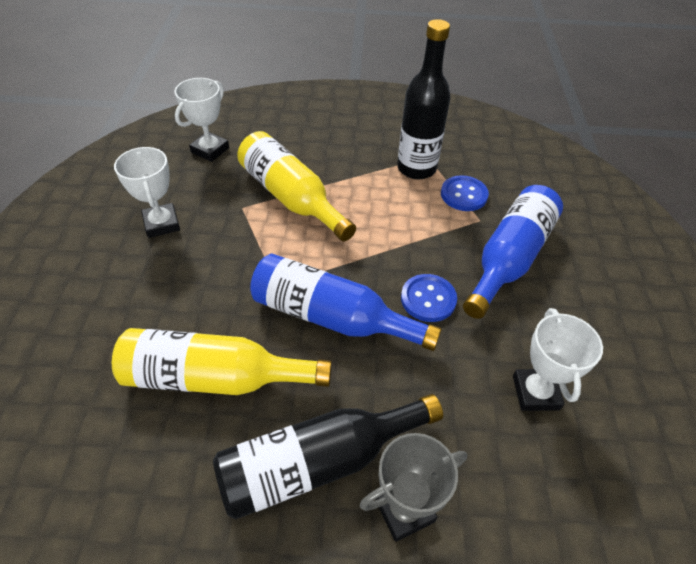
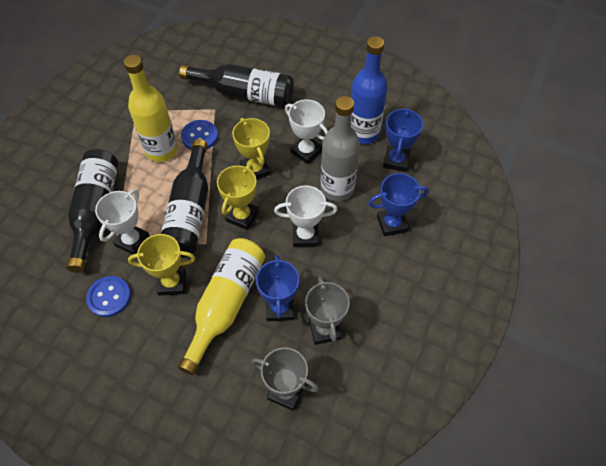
black bottle: 2 -> 3
blue bottle: 2 -> 1
blue trophy: 0 -> 3
grey bottle: 0 -> 1
grey trophy: 1 -> 2
yellow trophy: 0 -> 3

